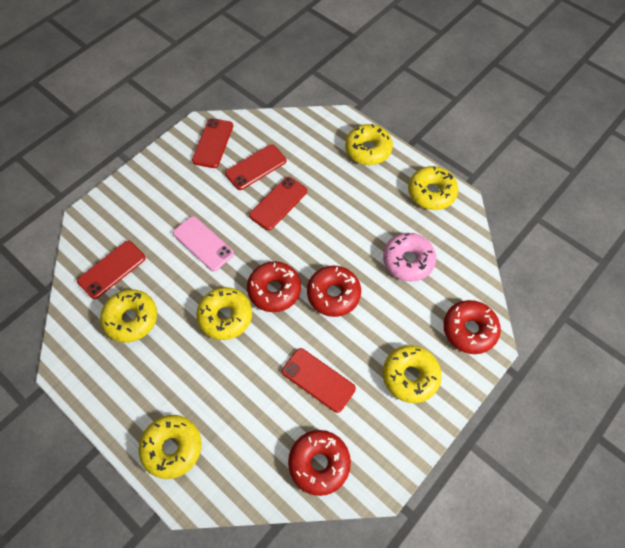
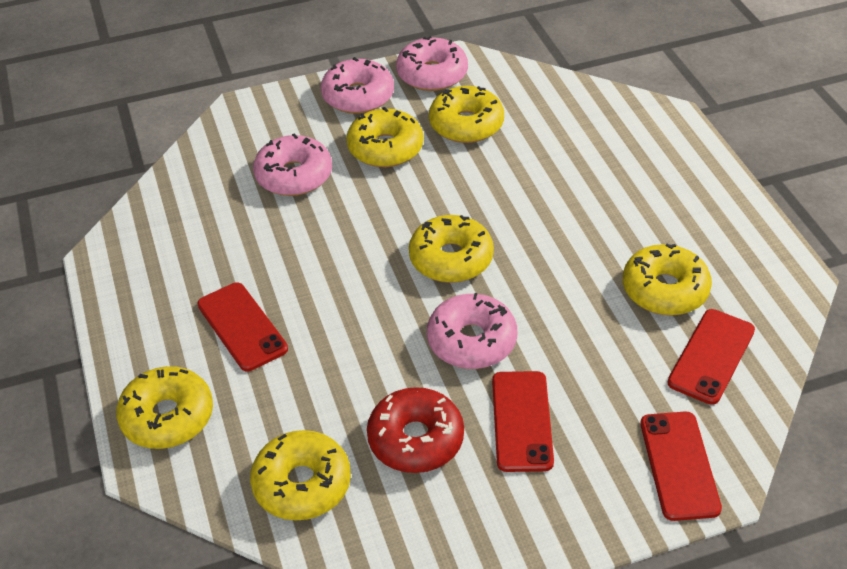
pink donut: 1 -> 4
pink phone: 1 -> 0
red donut: 4 -> 1
red phone: 5 -> 4

